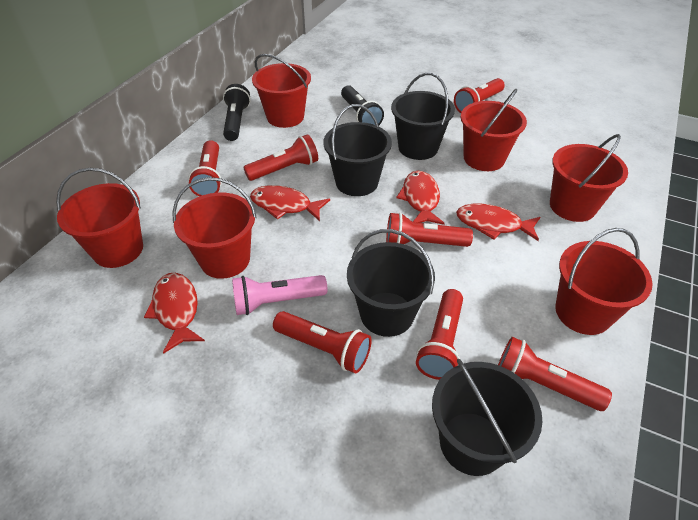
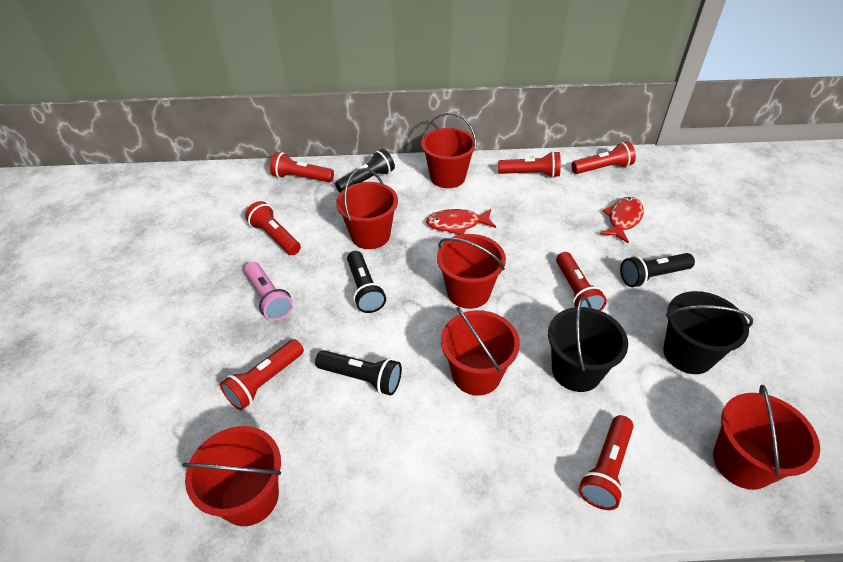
black bucket: 4 -> 2
black flashlight: 2 -> 4
red fish: 4 -> 2

